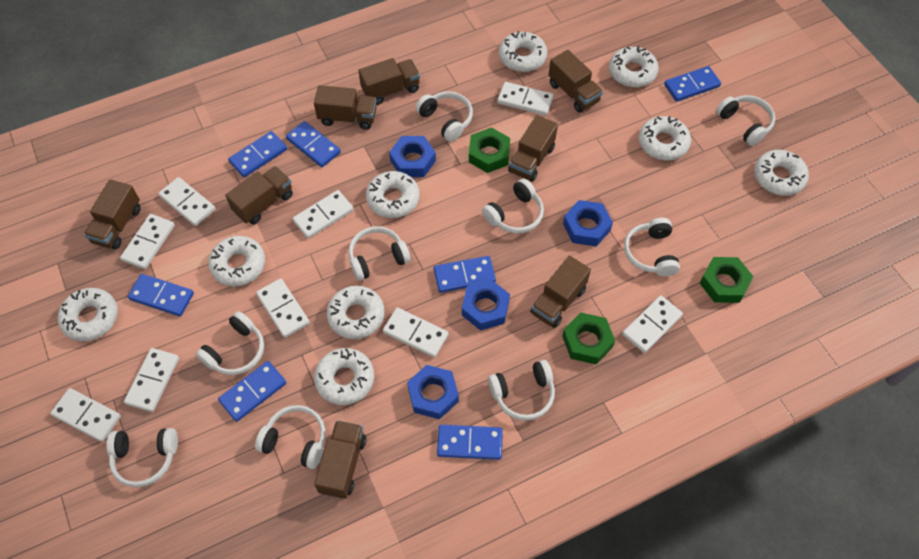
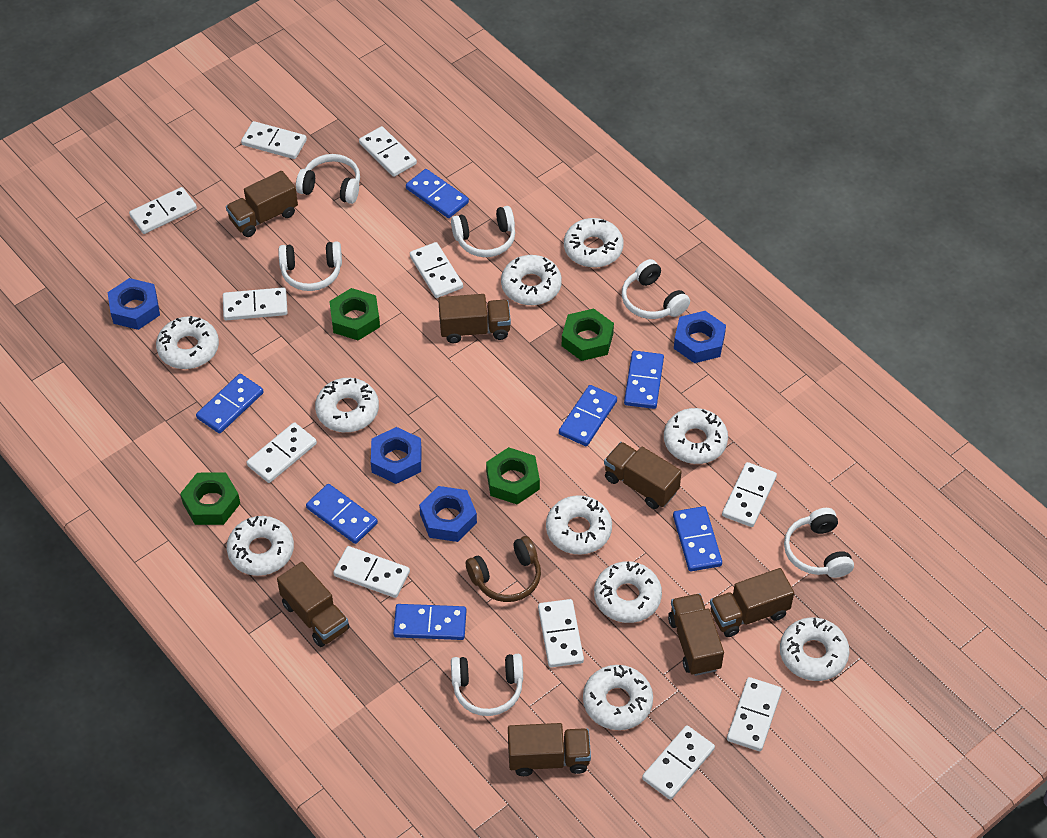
brown headphones: 0 -> 1
brown truck: 8 -> 7
green nut: 3 -> 4
white domino: 9 -> 11
white donut: 9 -> 10
white headphones: 9 -> 6

